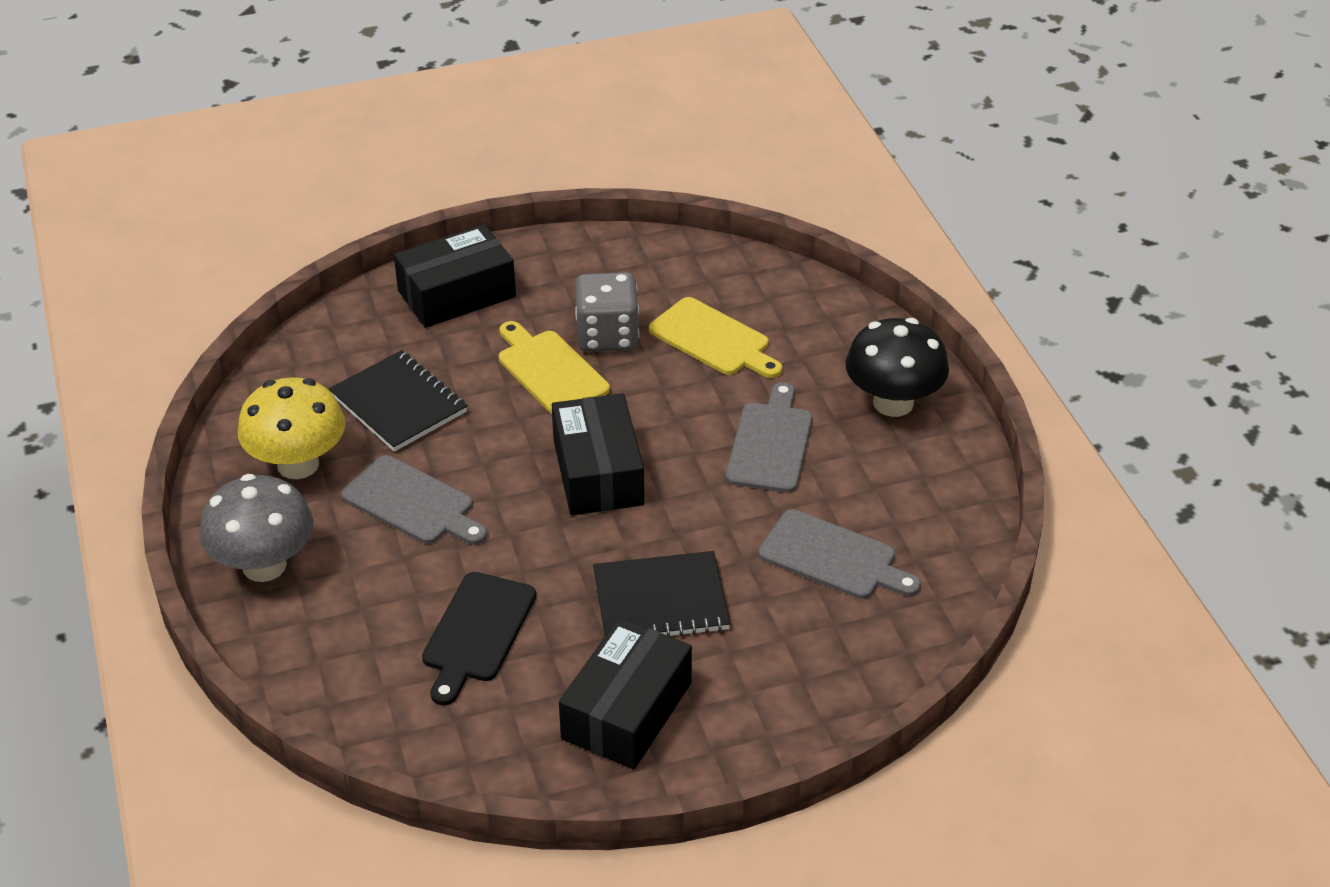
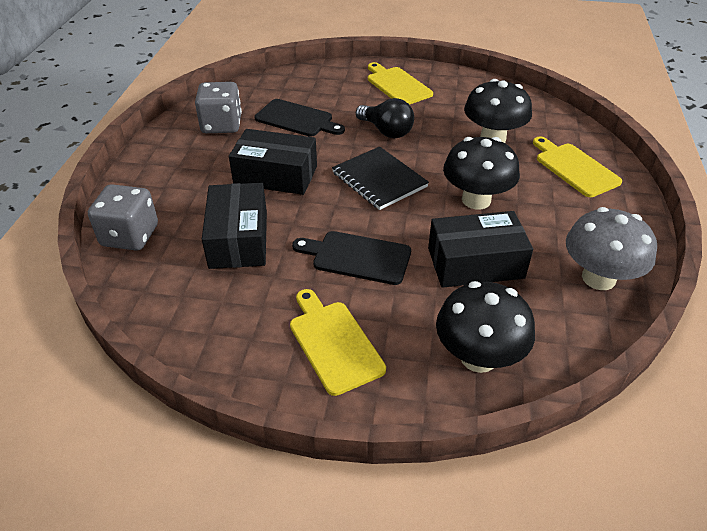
black cutting board: 1 -> 2
black light bulb: 0 -> 1
black mushroom: 1 -> 3
black notebook: 2 -> 1
grey cutting board: 3 -> 0
grey dice: 1 -> 2
yellow cutting board: 2 -> 3
yellow mushroom: 1 -> 0

